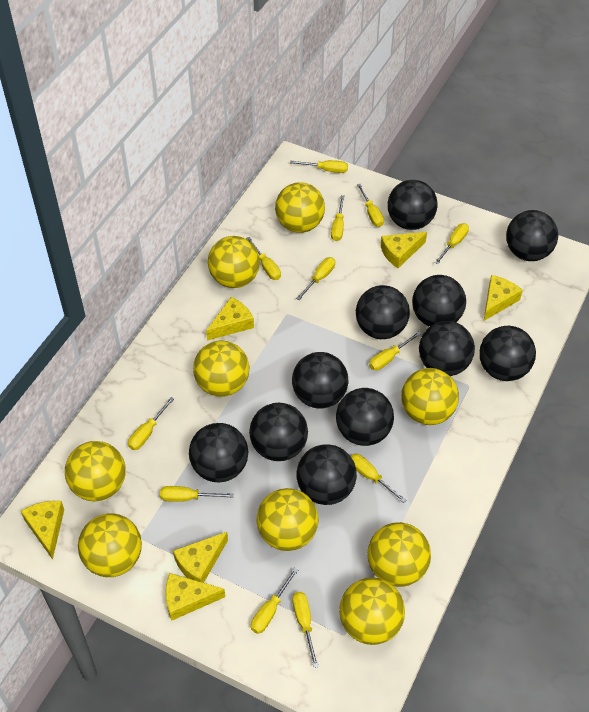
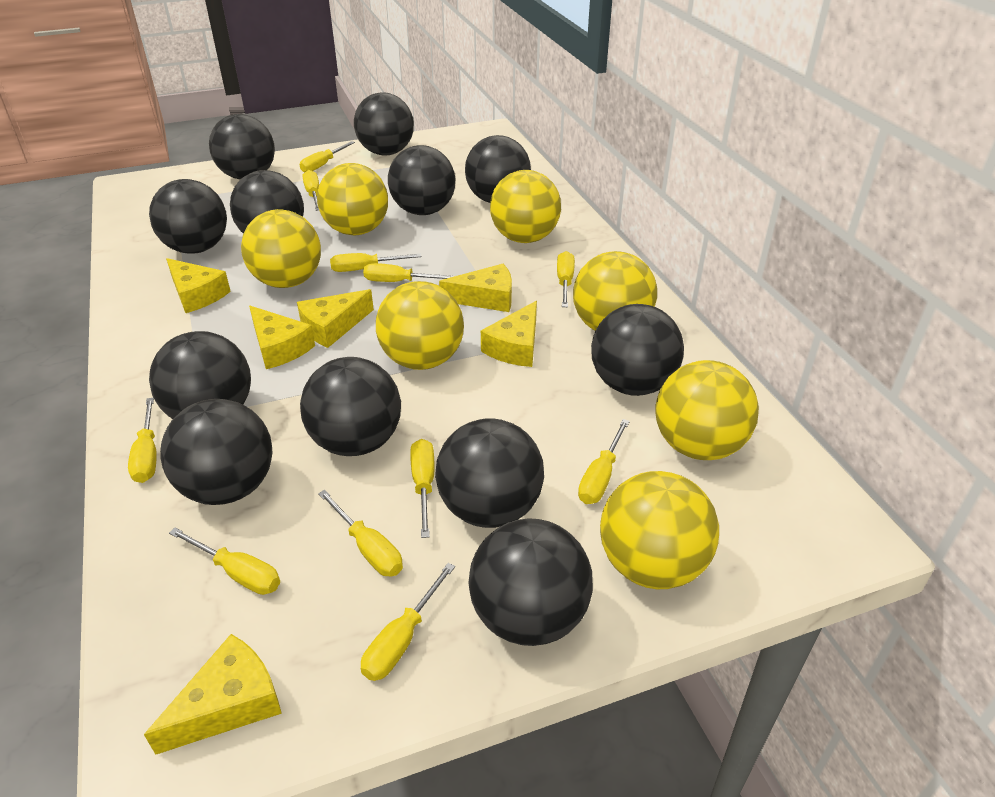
black ball: 11 -> 12
yellow ball: 9 -> 7
yellow screwdriver: 12 -> 11

